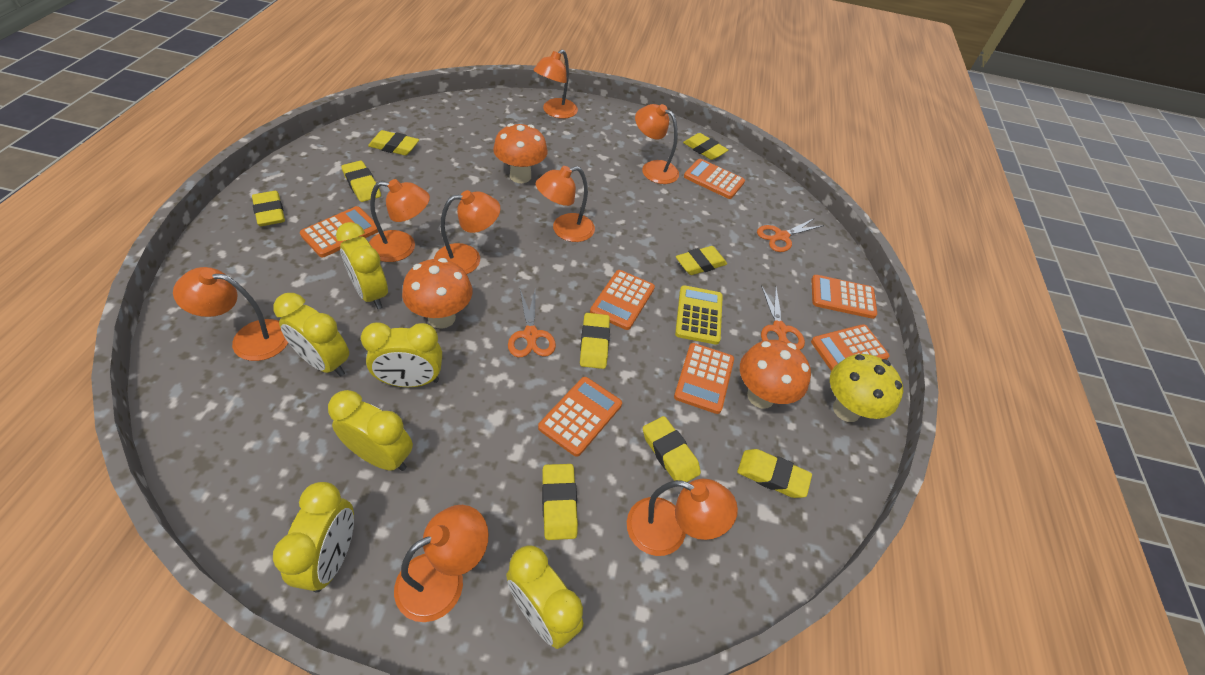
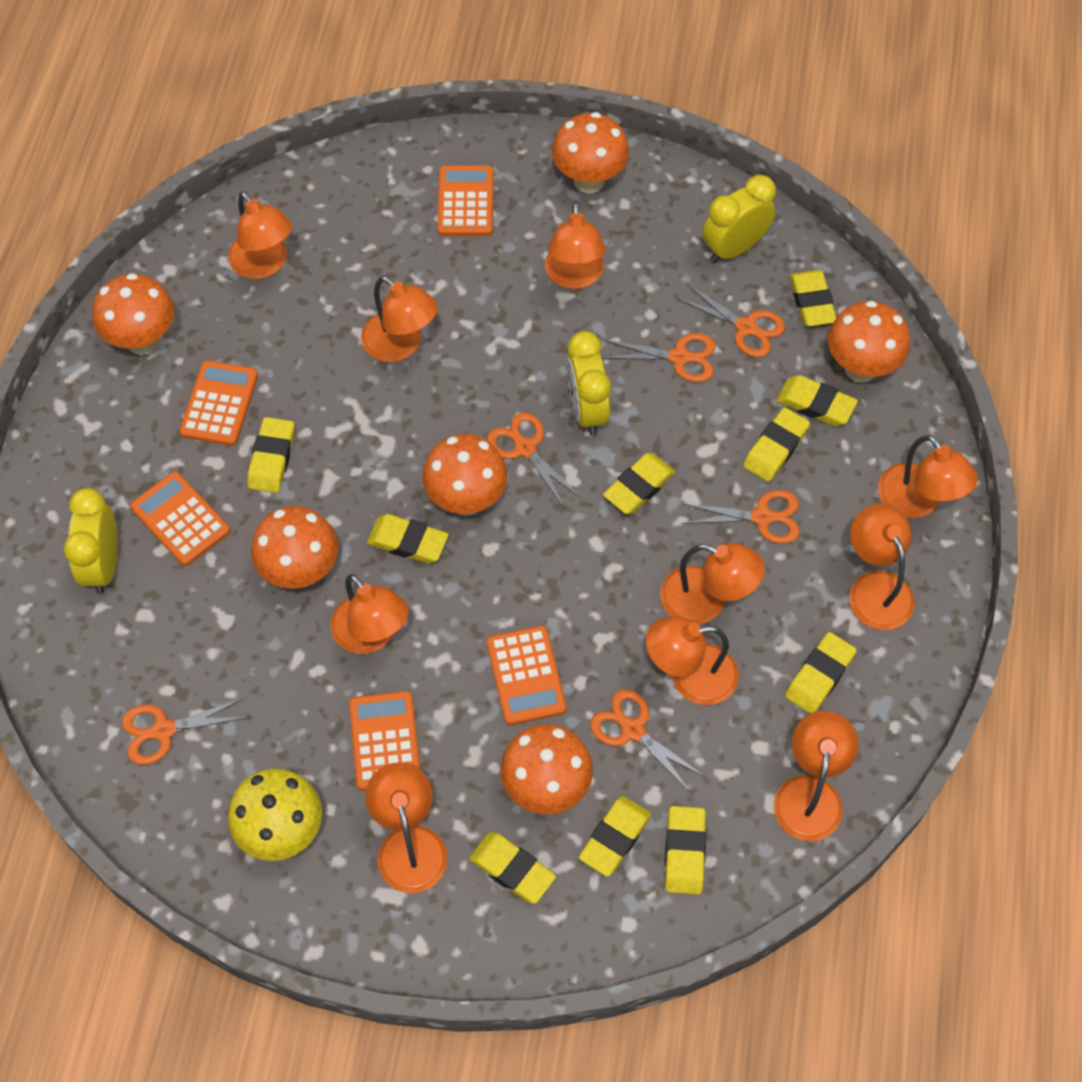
orange calculator: 7 -> 5
orange lamp: 8 -> 10
orange mushroom: 3 -> 6
orange scissors: 3 -> 6
yellow calculator: 1 -> 0
yellow clock: 6 -> 3
yellow eraser: 9 -> 10

